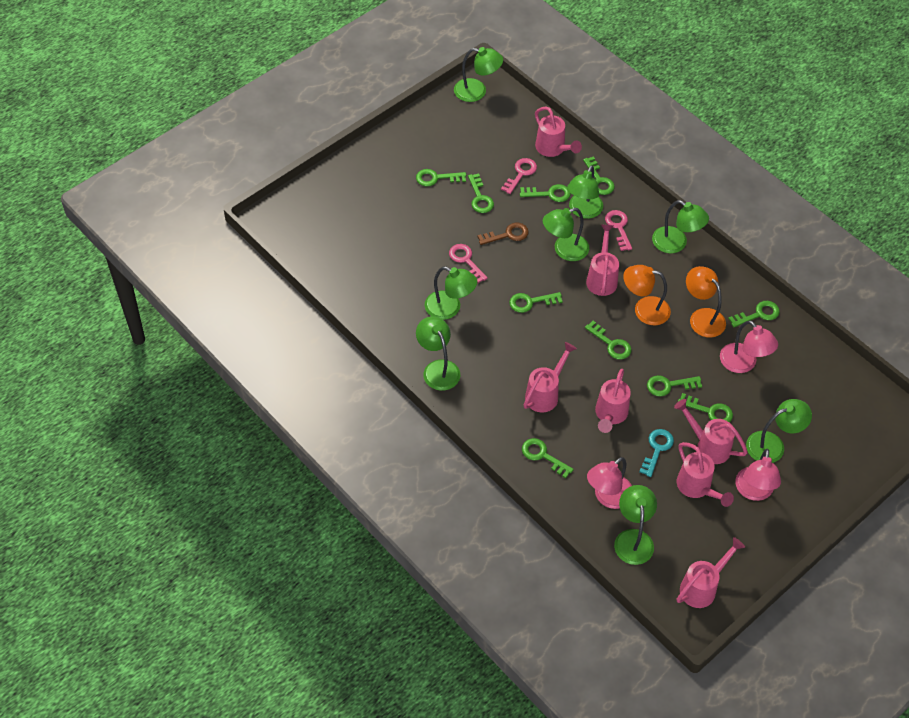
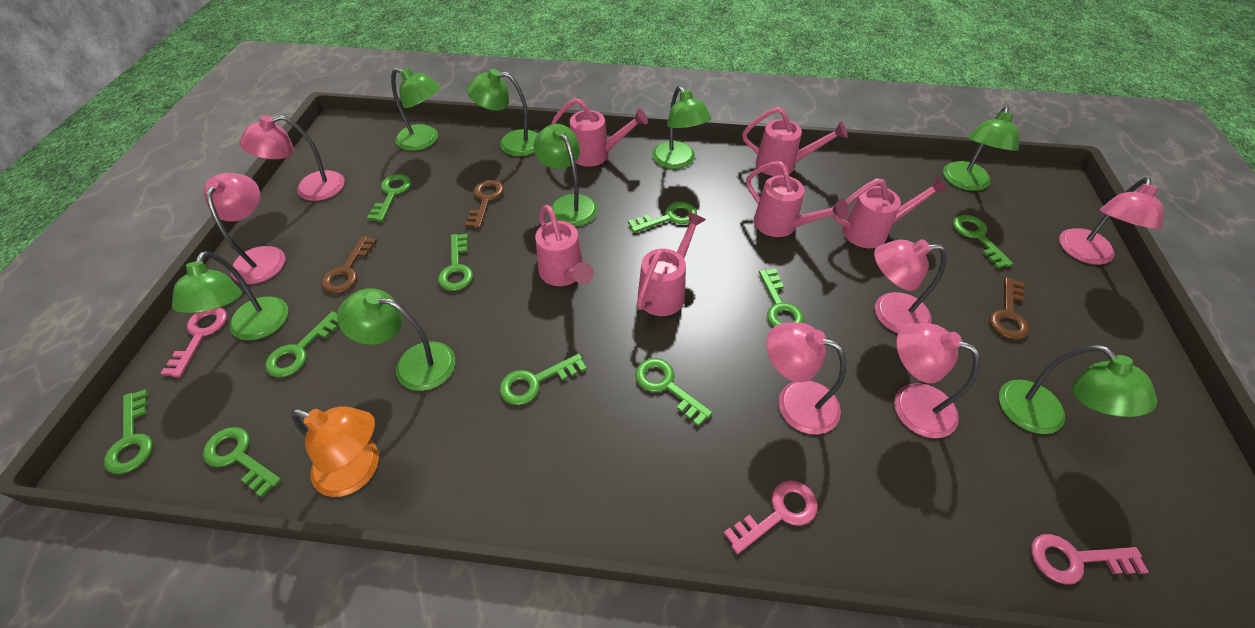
brown key: 1 -> 3
orange lamp: 2 -> 1
pink lamp: 3 -> 6
pink watering can: 7 -> 6
turquoise key: 1 -> 0

